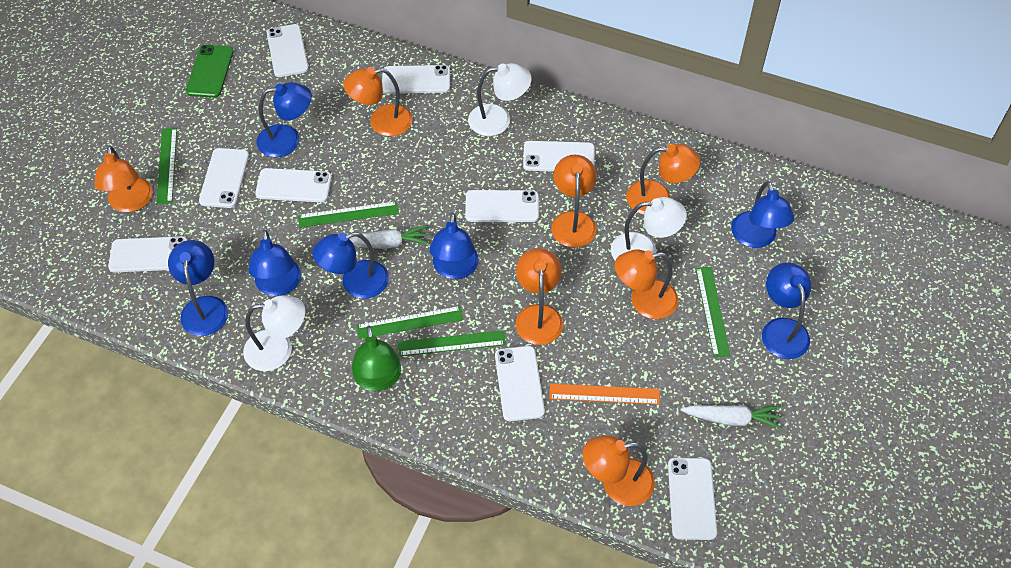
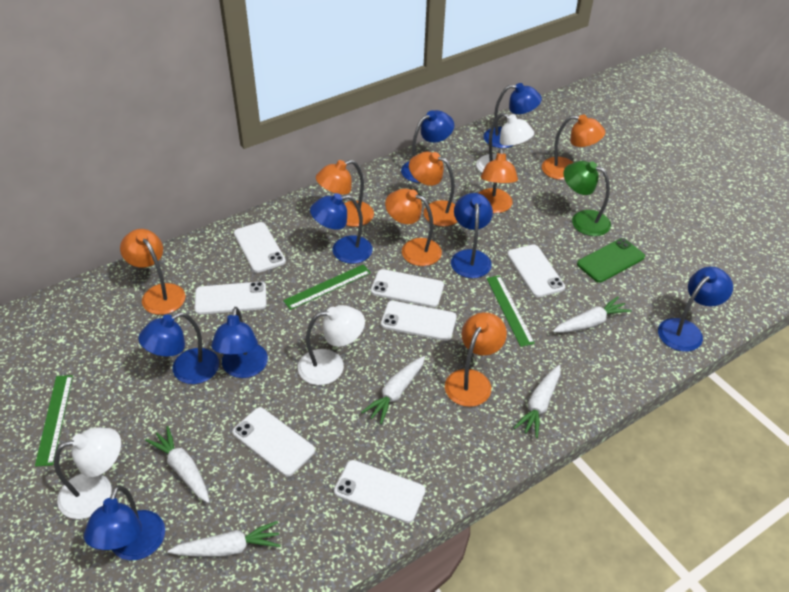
blue lamp: 7 -> 8
green ruler: 5 -> 3
orange ruler: 1 -> 0
white carrot: 2 -> 5
white phone: 9 -> 7

